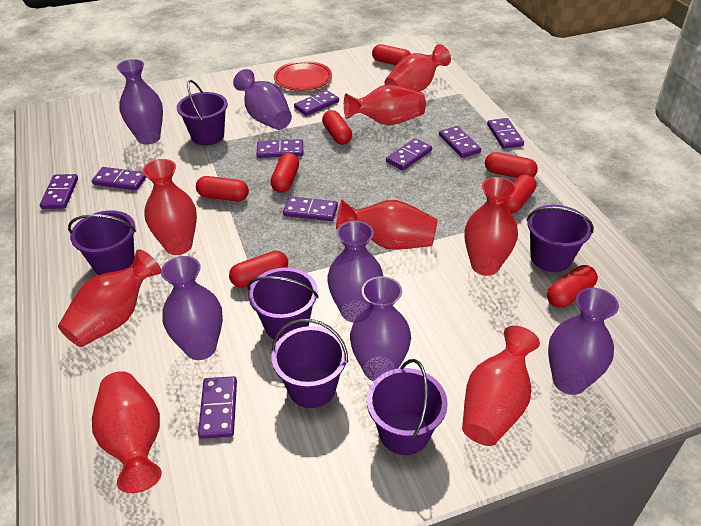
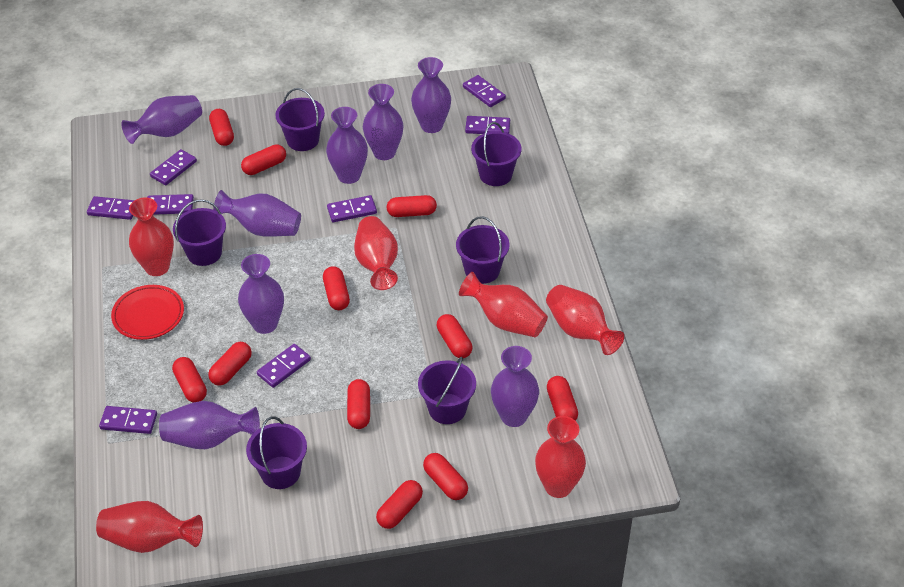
purple domino: 9 -> 8
purple vase: 6 -> 8
red capsule: 8 -> 11
red vase: 8 -> 6

